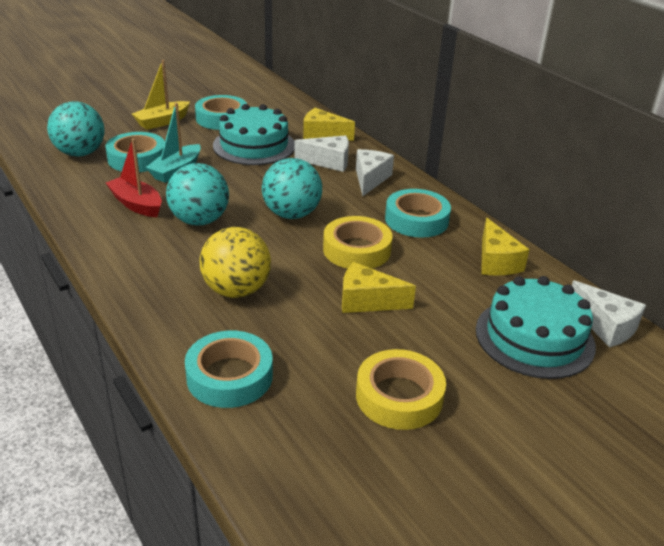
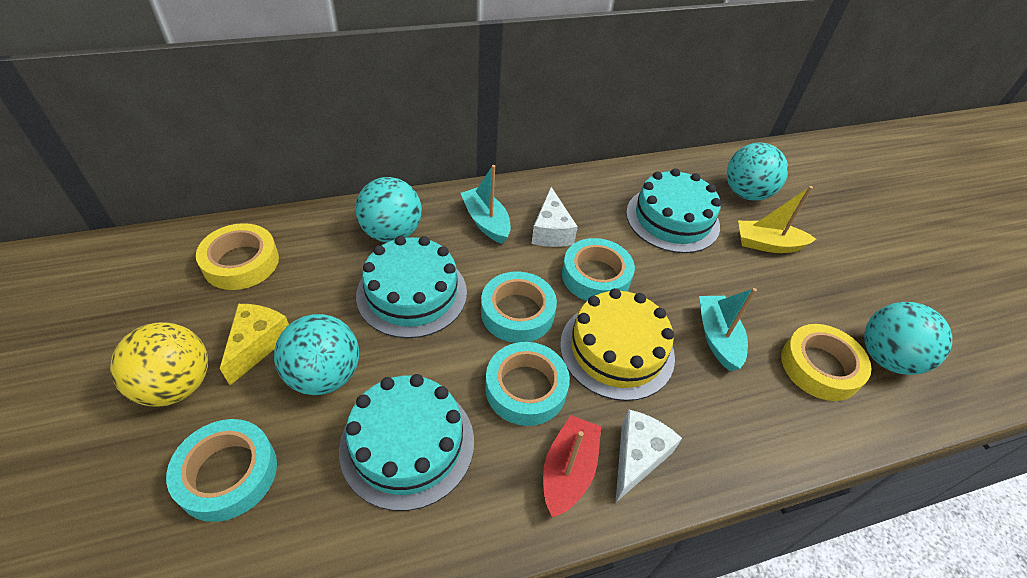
turquoise ball: 3 -> 4
turquoise boat: 1 -> 2
turquoise cake: 2 -> 3
white cheese: 3 -> 2
yellow cake: 0 -> 1
yellow cheese: 3 -> 1

